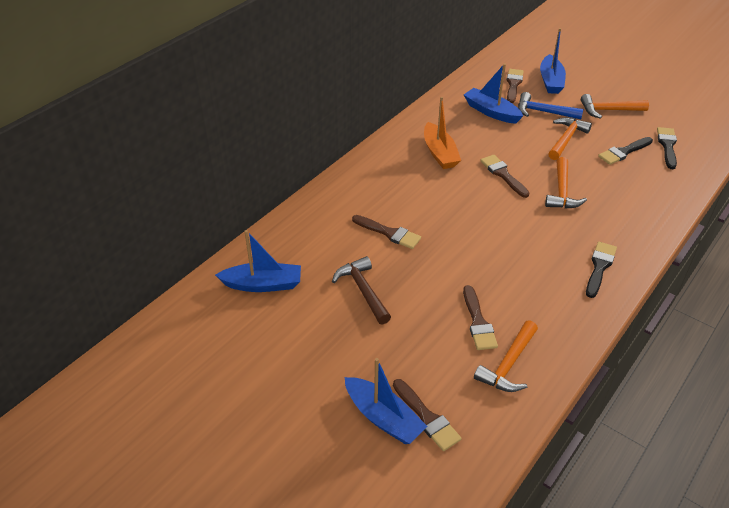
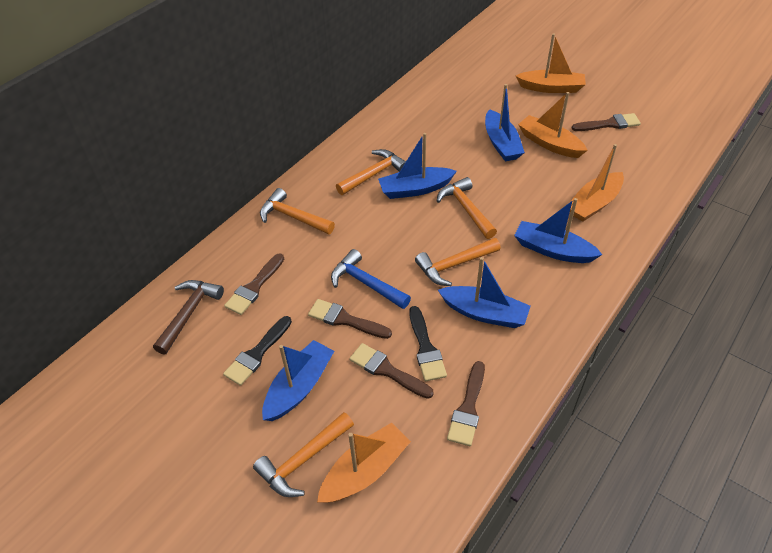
black brush: 3 -> 2
blue boat: 4 -> 5
orange boat: 1 -> 4
orange hammer: 4 -> 5

